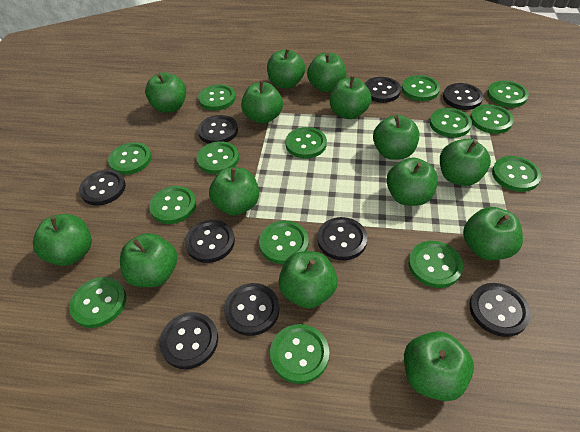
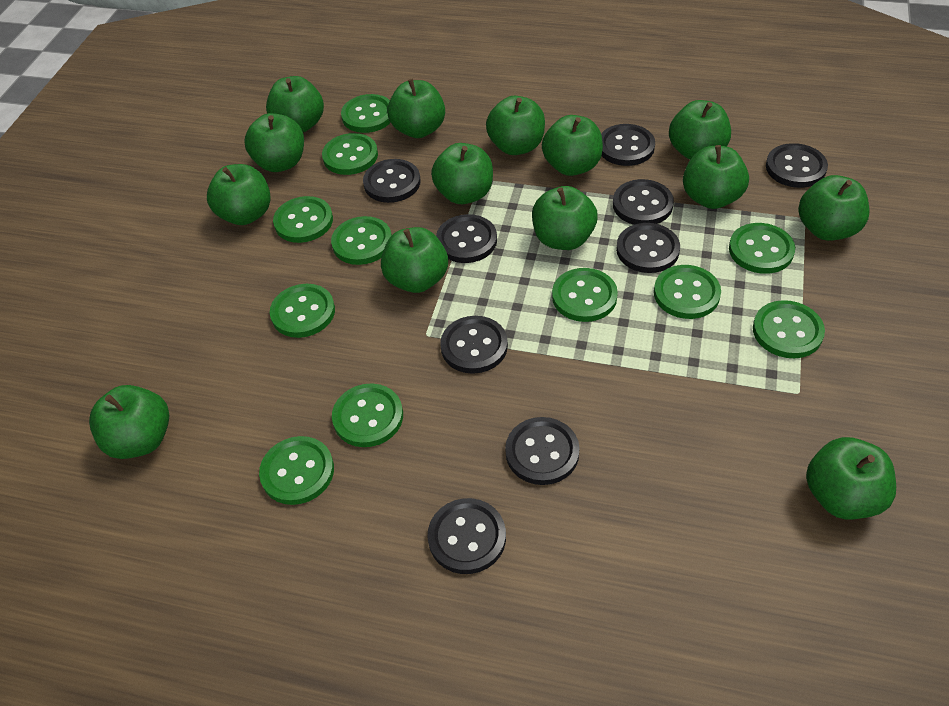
green button: 14 -> 11

